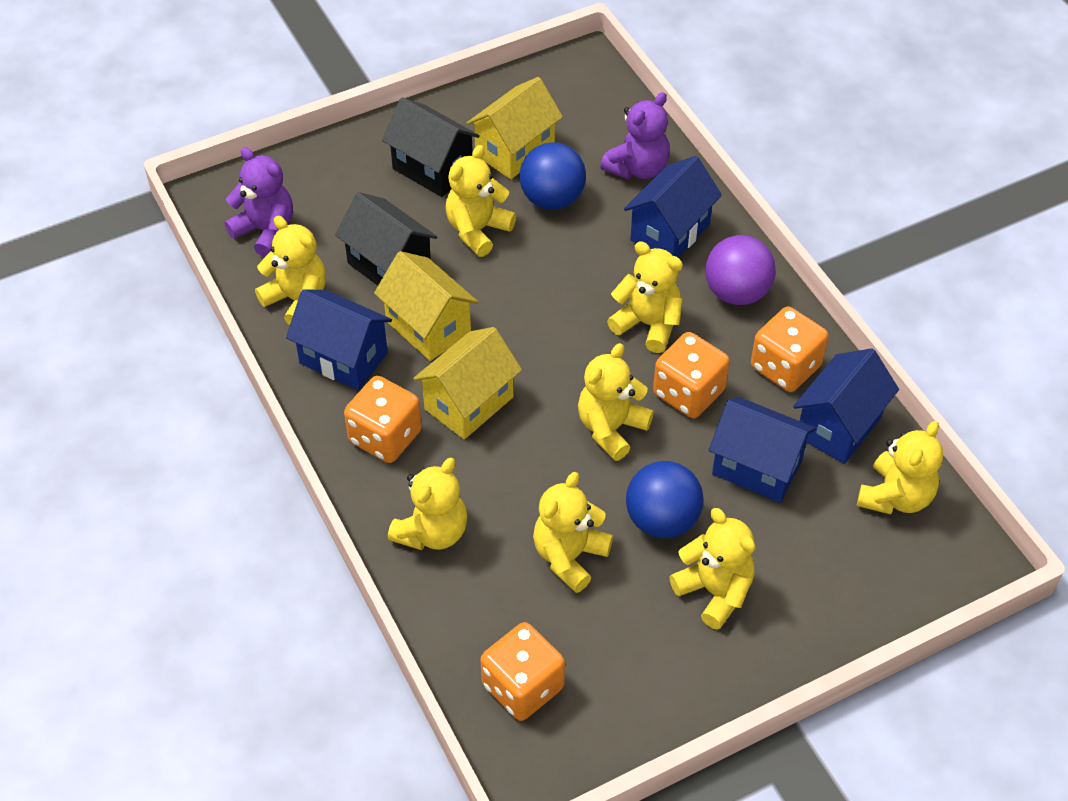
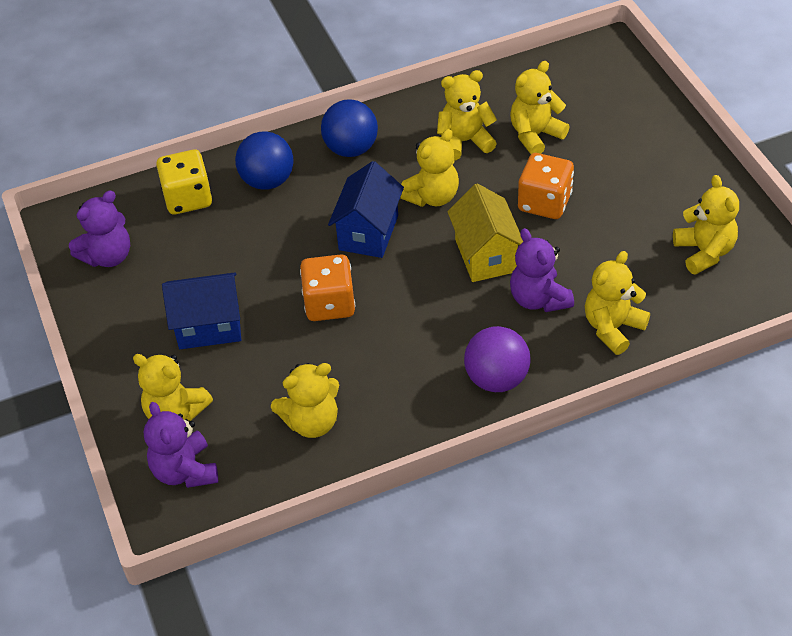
black house: 2 -> 0
blue house: 4 -> 2
orange dice: 4 -> 2
purple teddy bear: 2 -> 3
yellow dice: 0 -> 1
yellow house: 3 -> 1
yellow teddy bear: 8 -> 7

